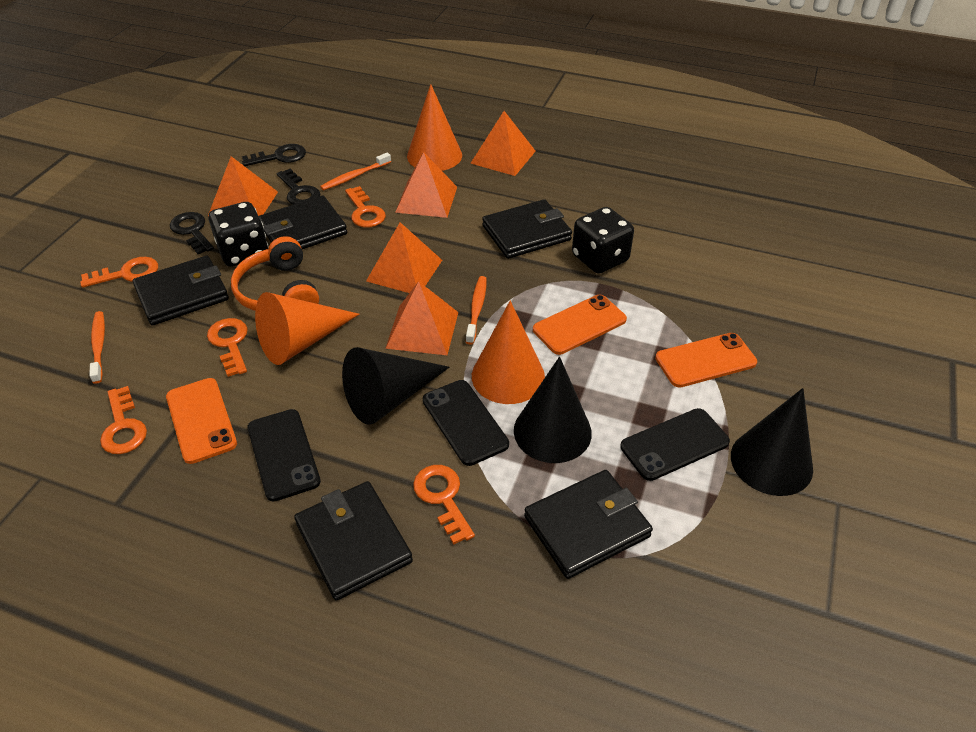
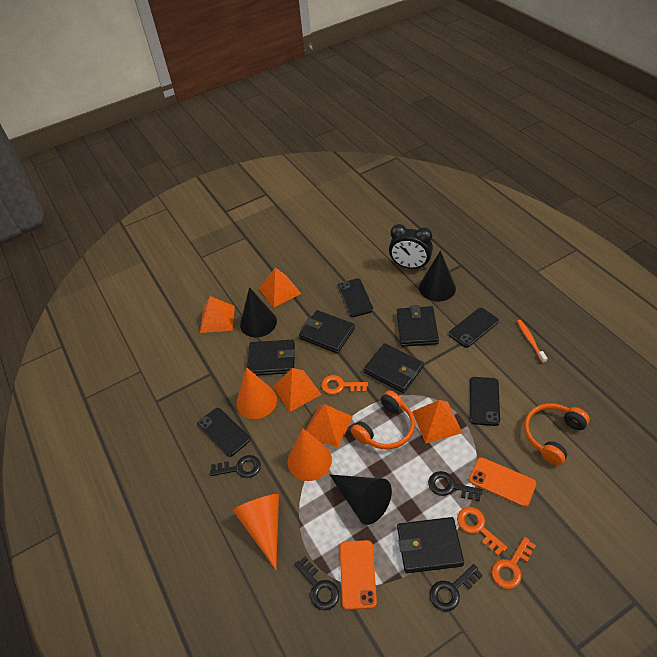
black clock: 0 -> 1
black dice: 2 -> 0
black key: 3 -> 4
black phone: 3 -> 4
orange headphones: 1 -> 2
orange key: 5 -> 3
orange phone: 3 -> 2
orange toothbrush: 3 -> 1

